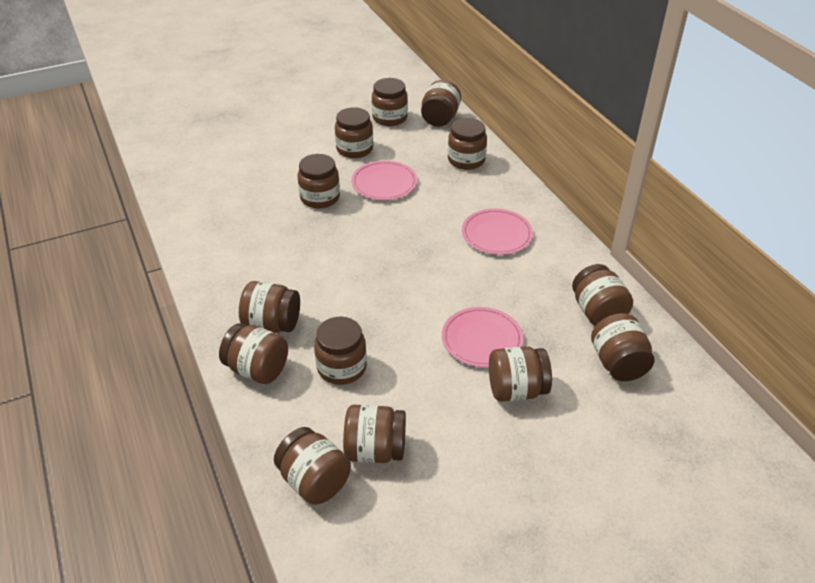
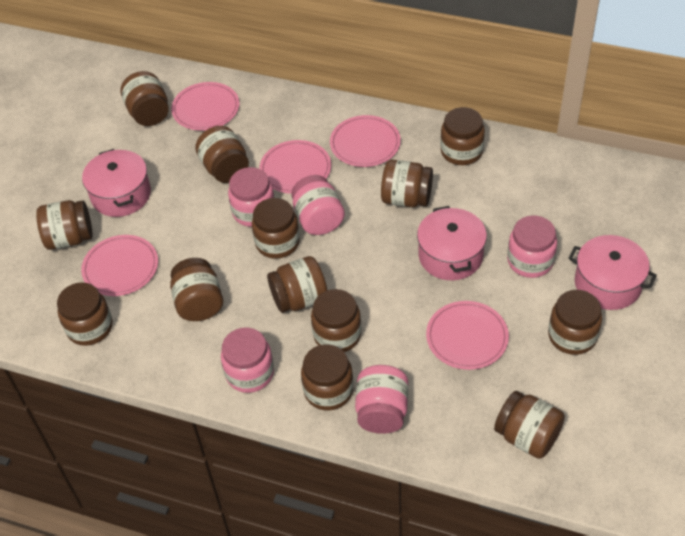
pink jar: 0 -> 5
pink plate: 3 -> 5
pink pot: 0 -> 3

